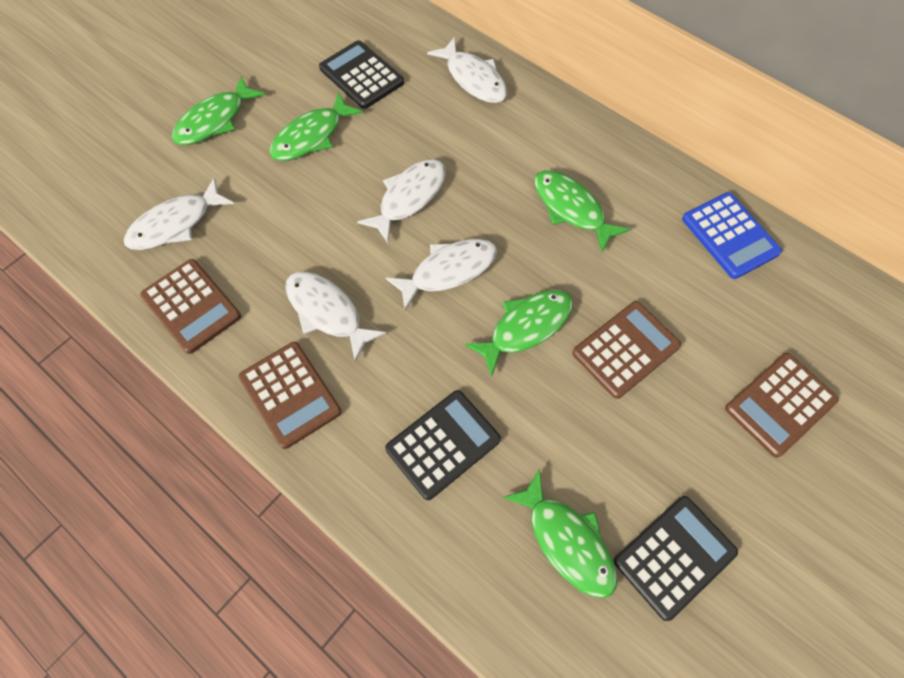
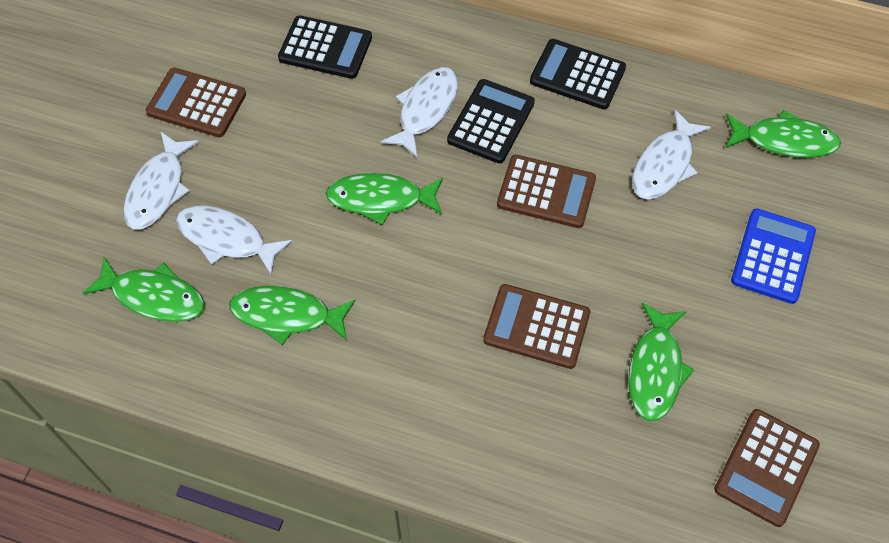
white fish: 5 -> 4

